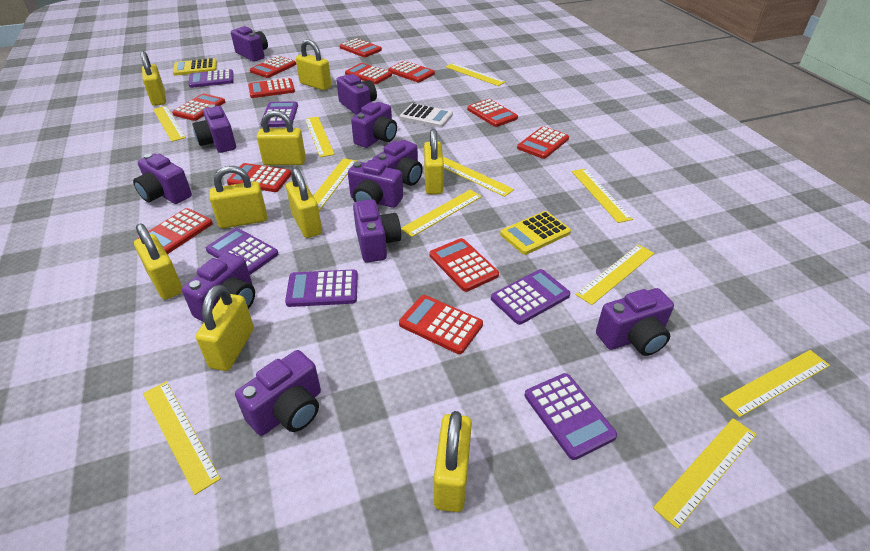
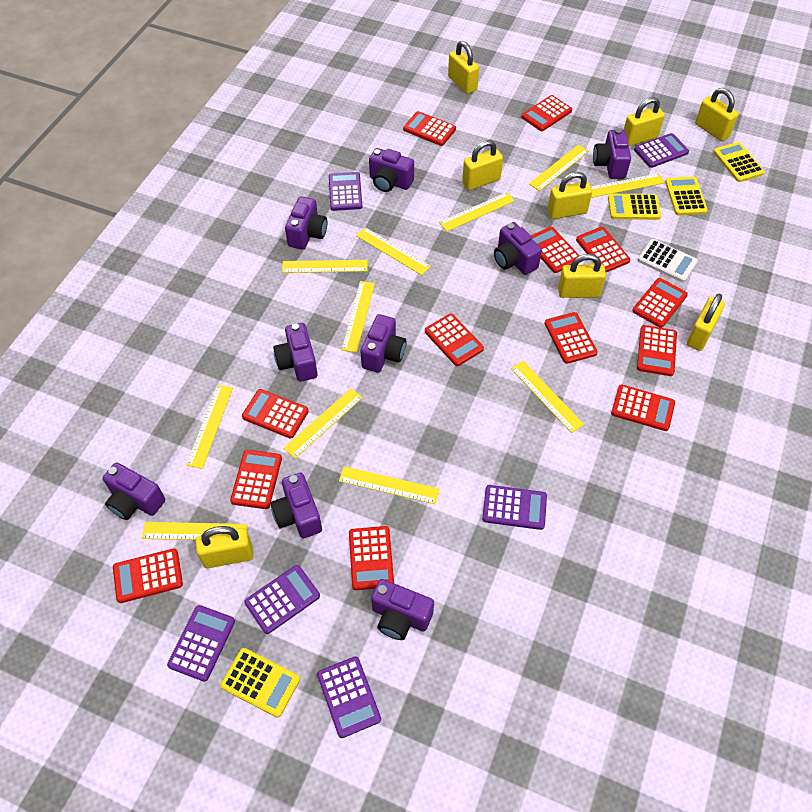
purple camera: 11 -> 9
red calculator: 12 -> 13
yellow calculator: 2 -> 4
yellow padlock: 9 -> 8

